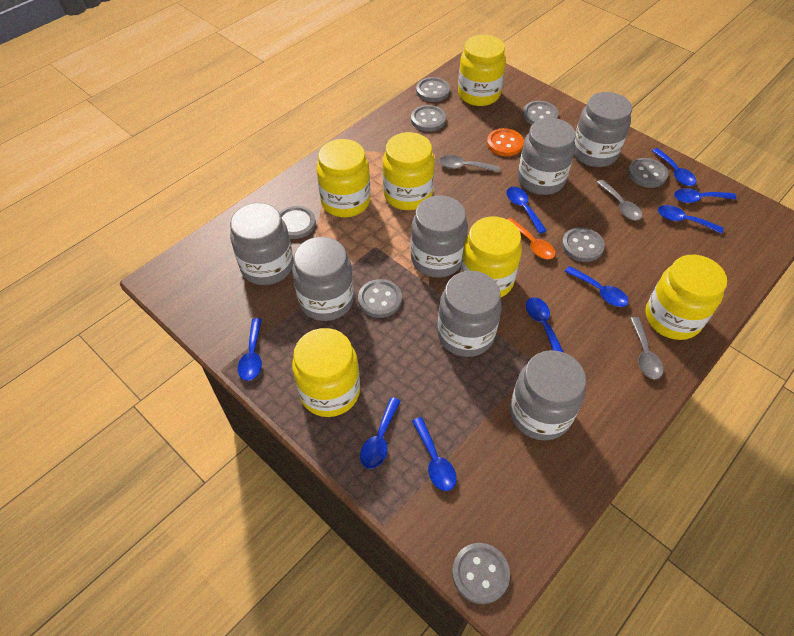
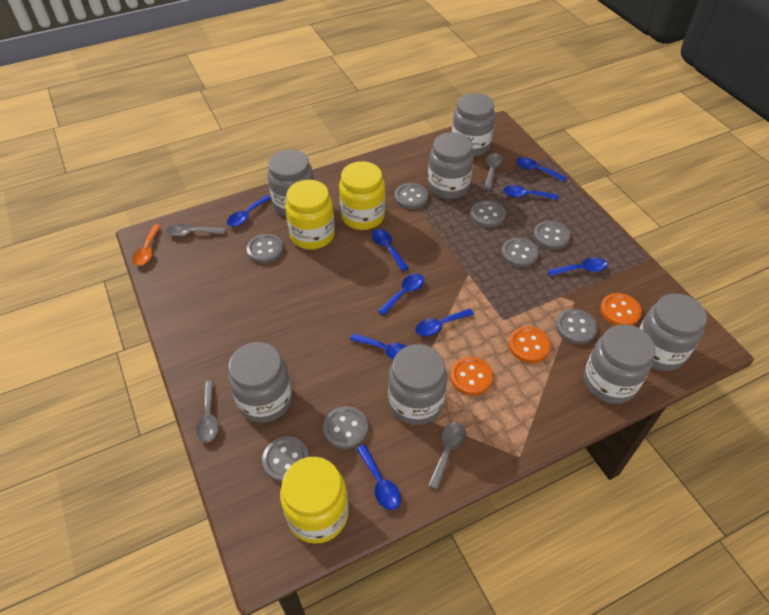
grey spoon: 3 -> 4
orange button: 1 -> 3
yellow jar: 6 -> 3

